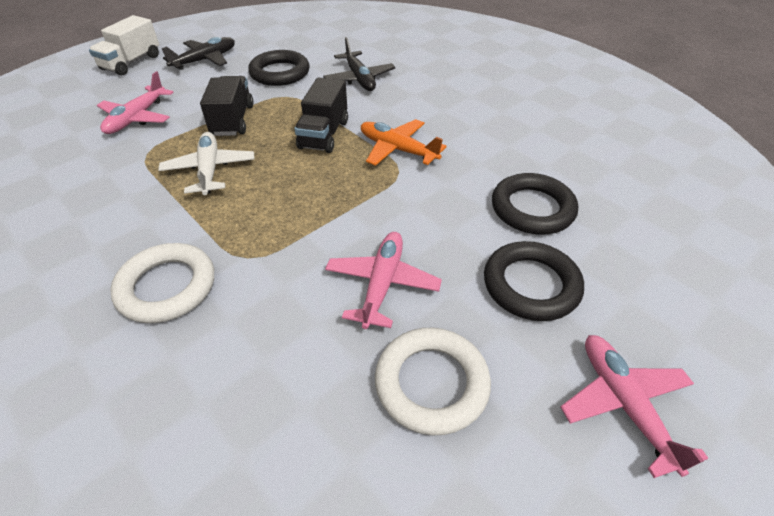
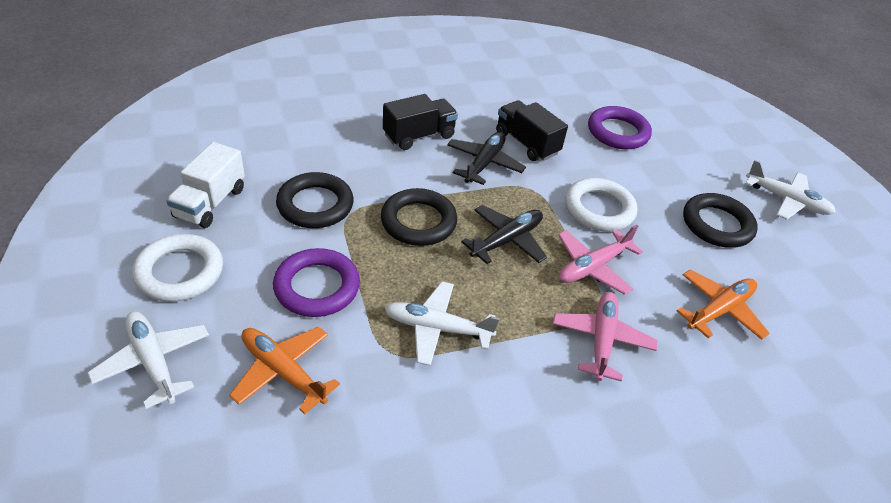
orange plane: 1 -> 2
pink plane: 3 -> 2
purple ring: 0 -> 2
white plane: 1 -> 3

